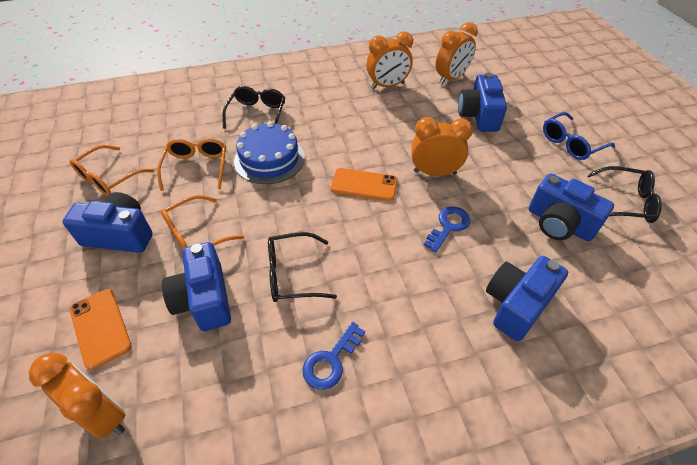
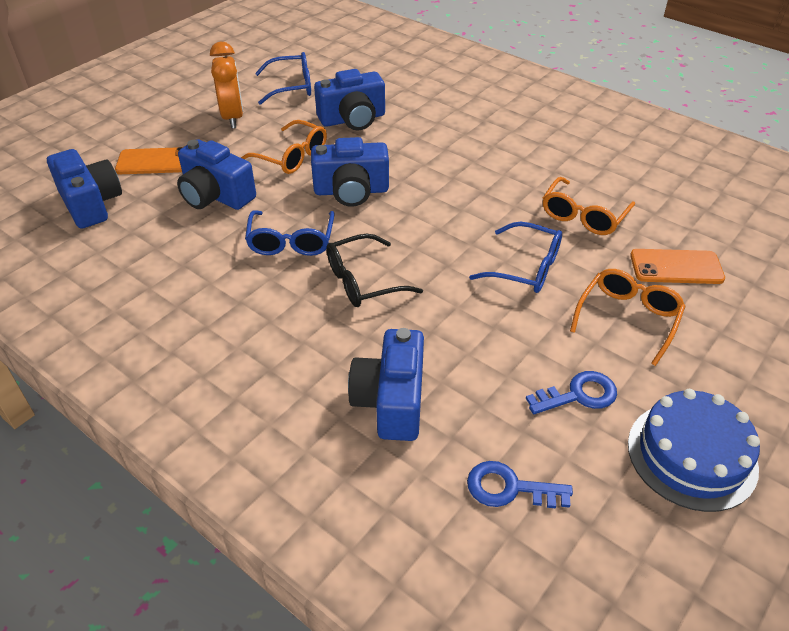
black glasses: 3 -> 1
blue glasses: 1 -> 3
orange clock: 4 -> 1

